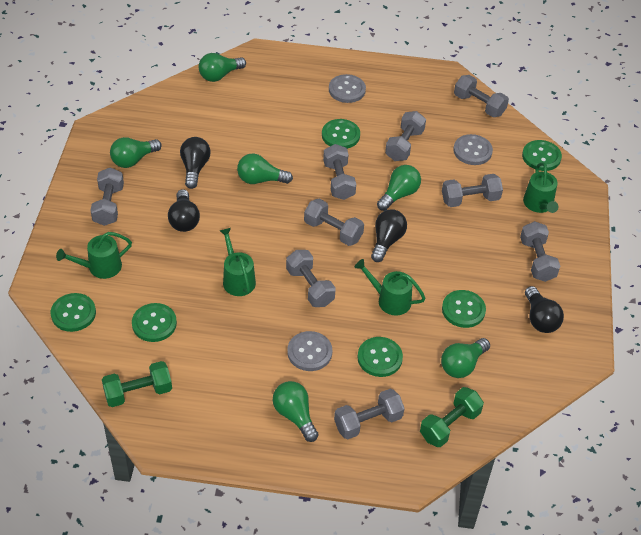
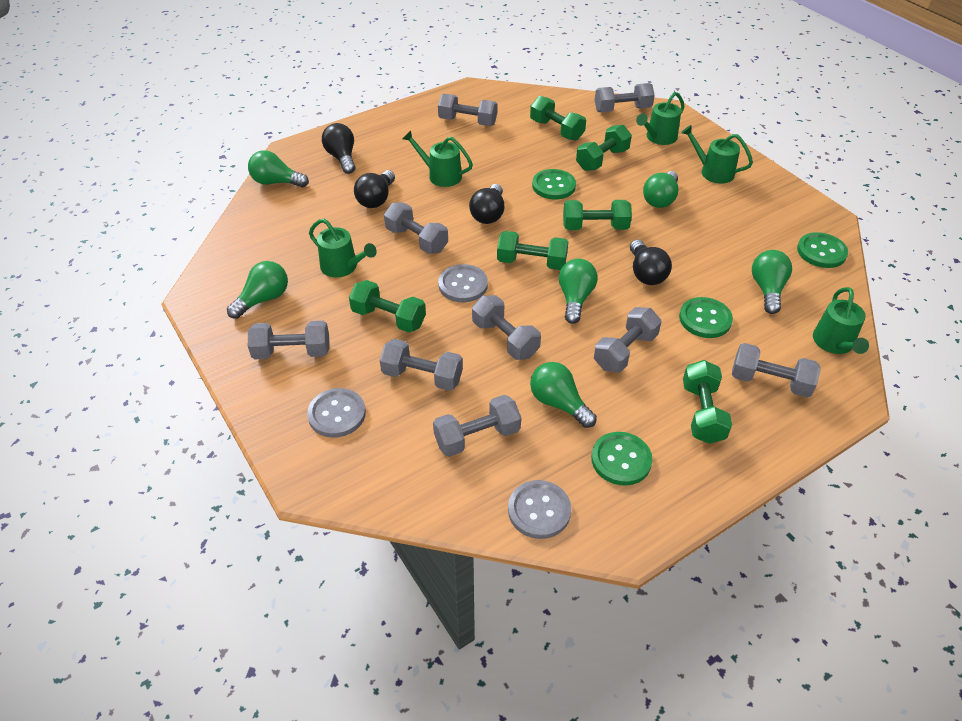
green button: 6 -> 4
green dumbbell: 2 -> 6
green watering can: 4 -> 5

